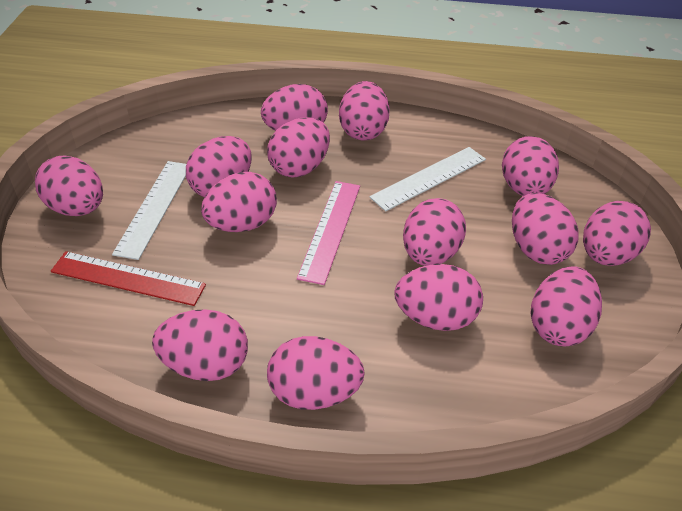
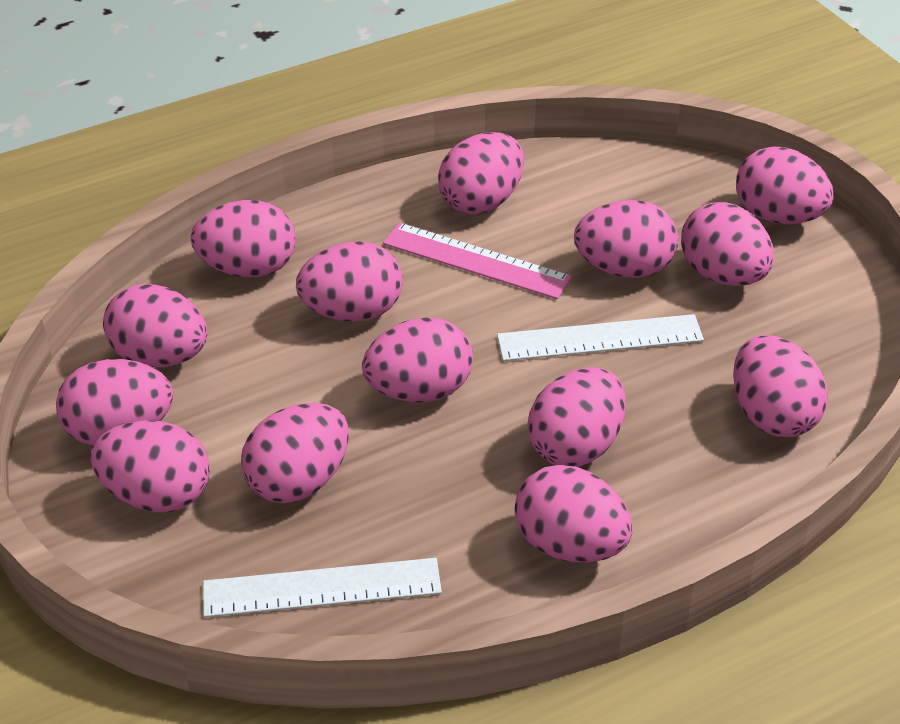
red ruler: 1 -> 0

